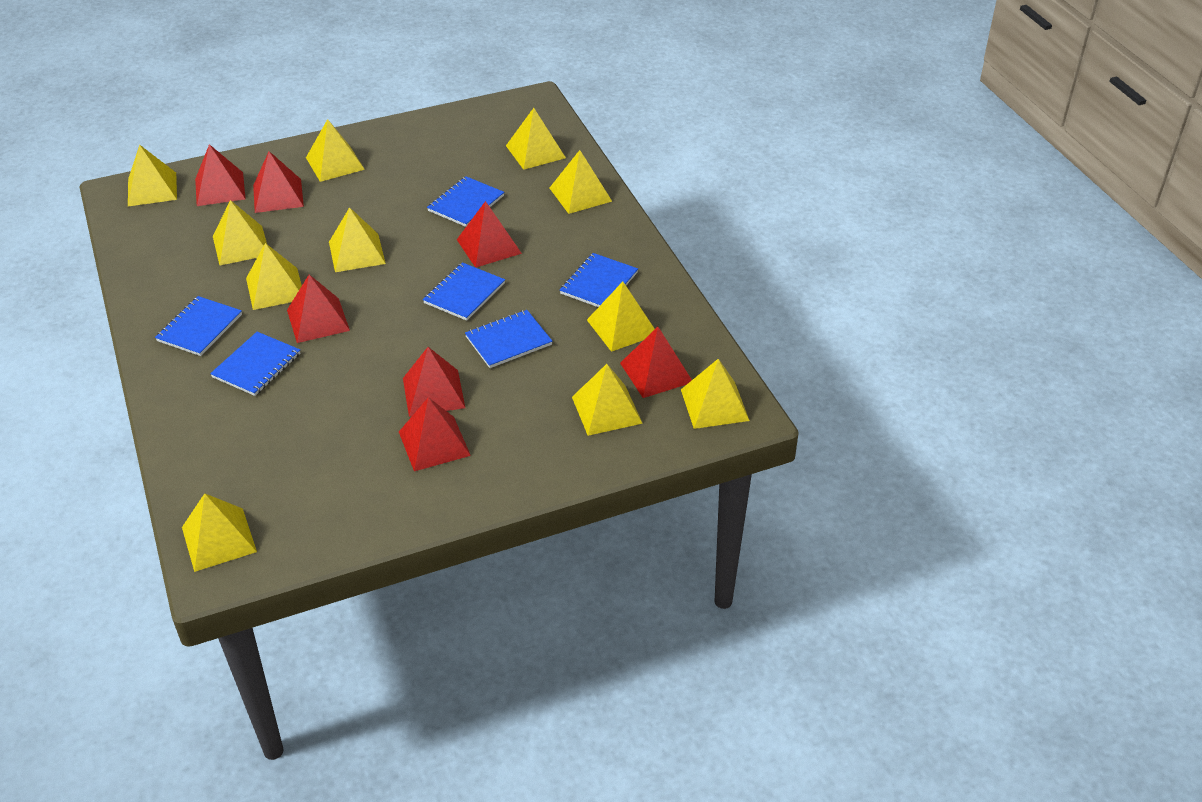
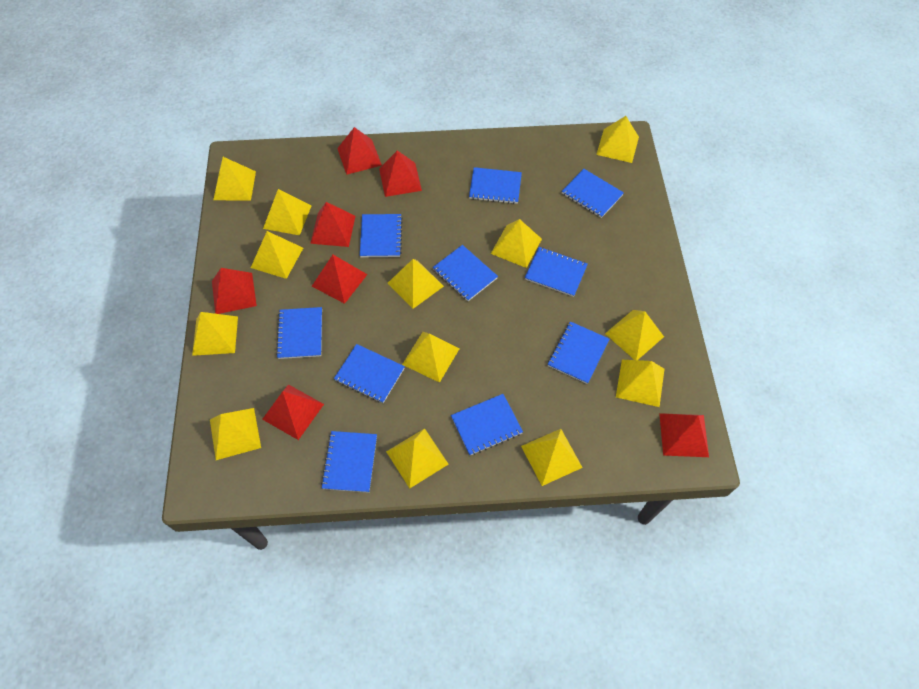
blue notebook: 6 -> 10
yellow pyramid: 11 -> 13

